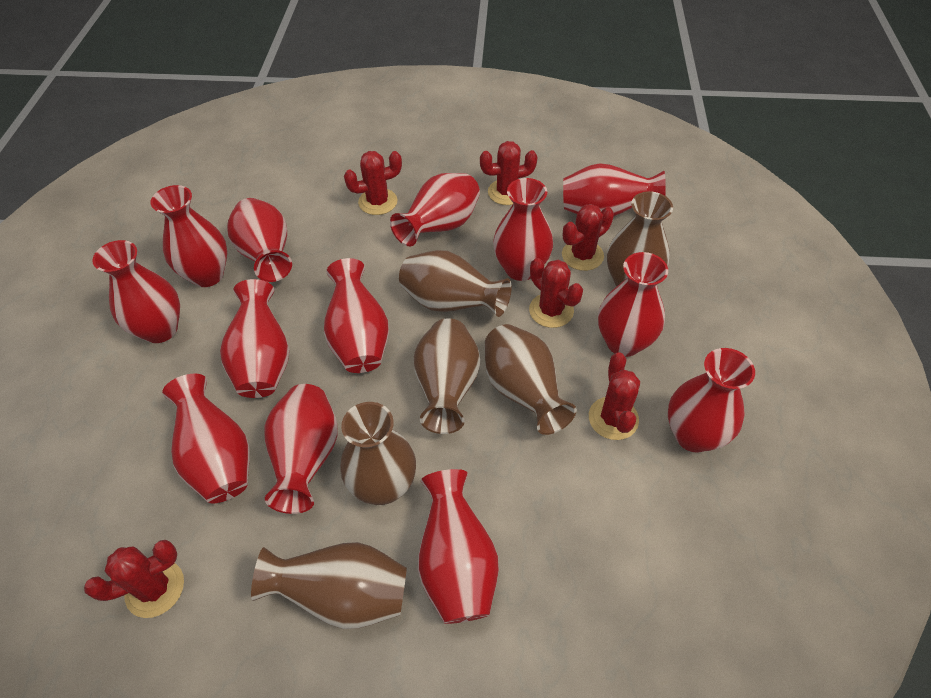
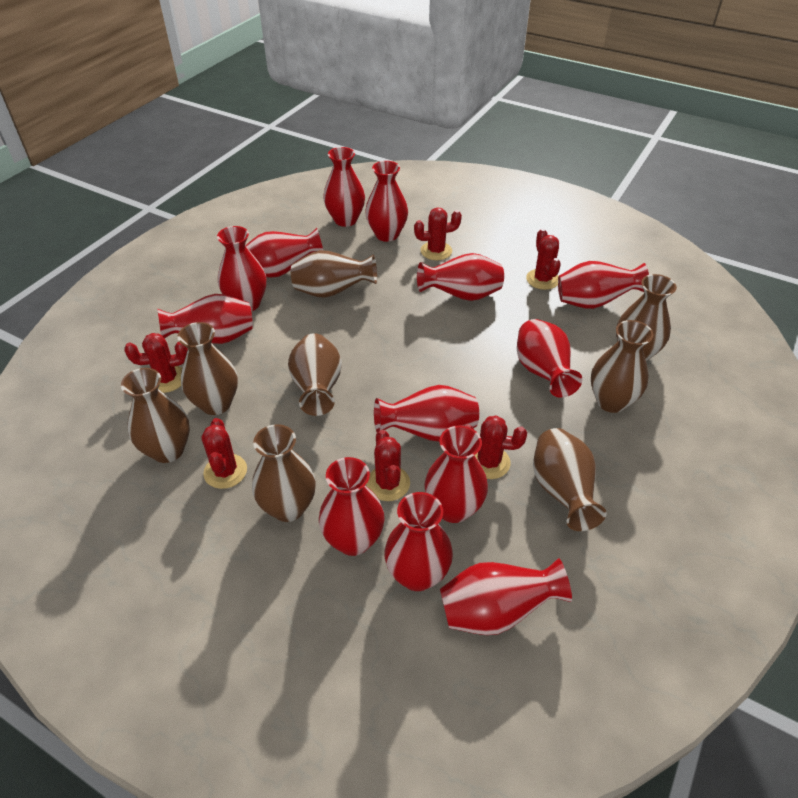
brown vase: 6 -> 8

